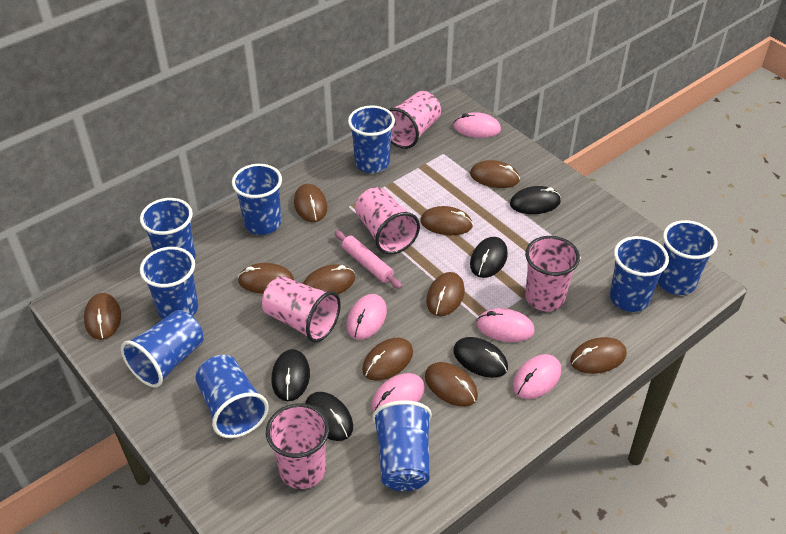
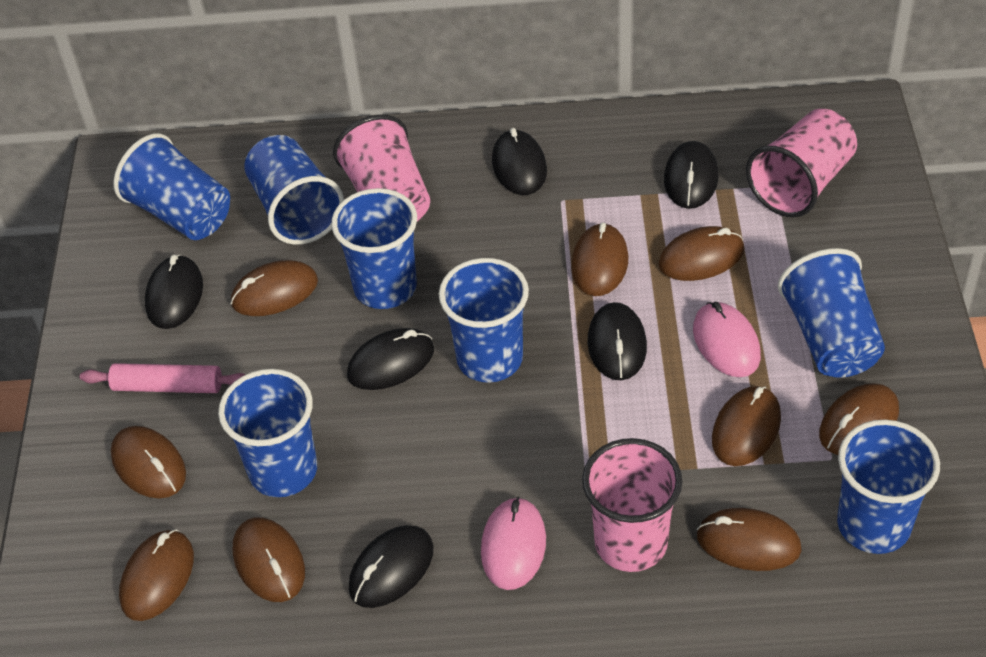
black mouse: 5 -> 6
blue cup: 9 -> 7
brown mouse: 10 -> 9
pink cup: 5 -> 3
pink mouse: 5 -> 2

